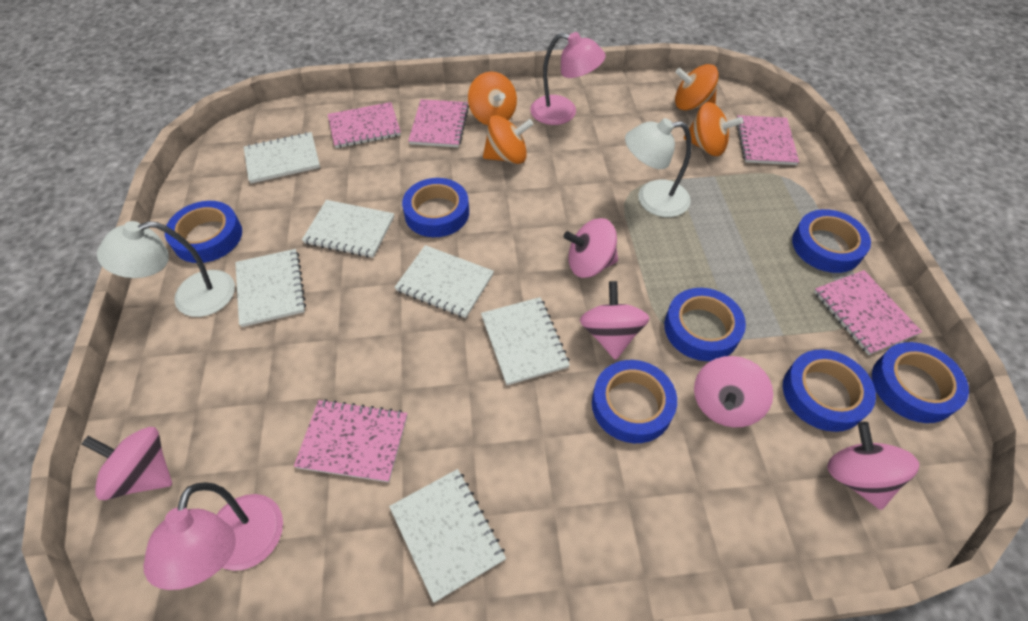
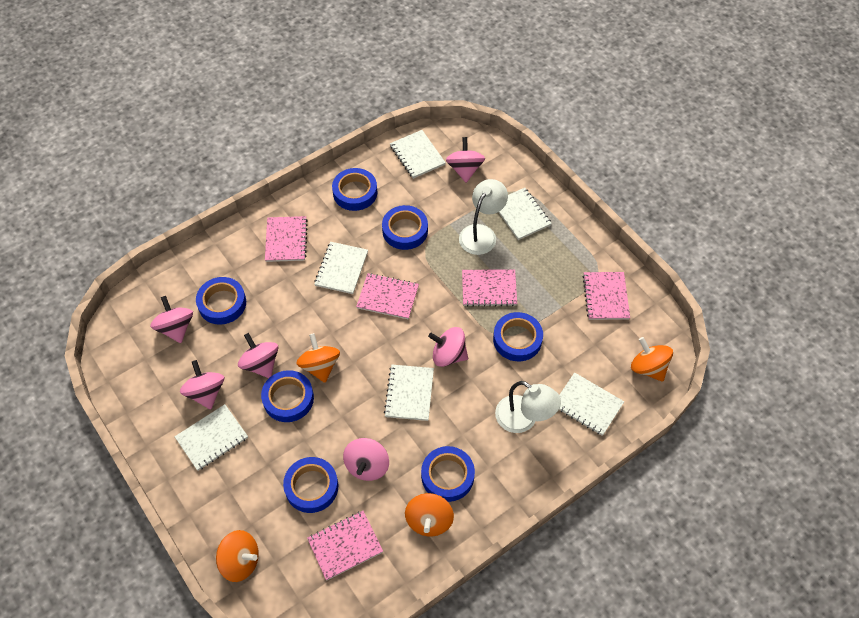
pink lamp: 2 -> 0
pink spinning top: 5 -> 6

